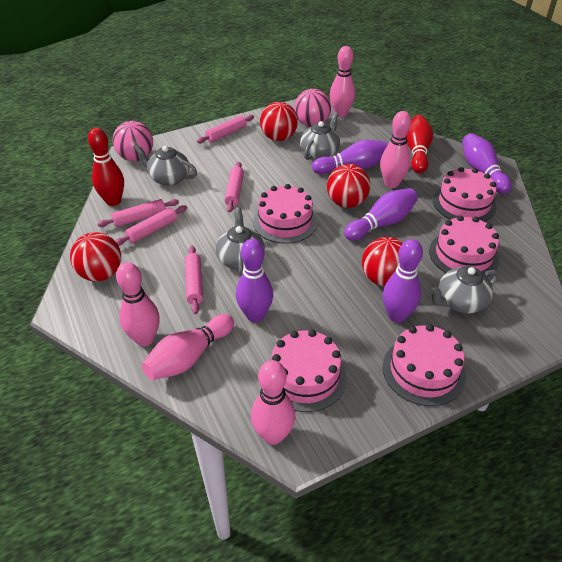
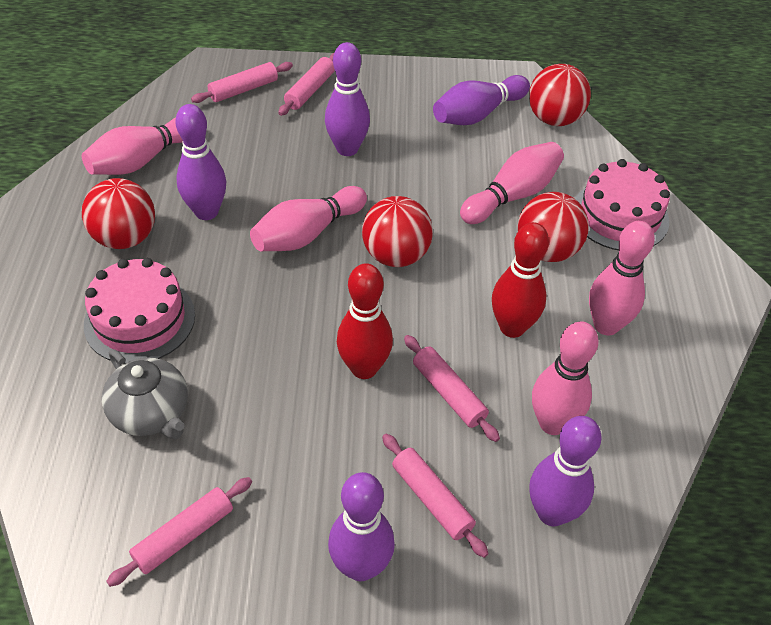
grey teapot: 4 -> 1
pink ball: 2 -> 0
pink cake: 5 -> 2

